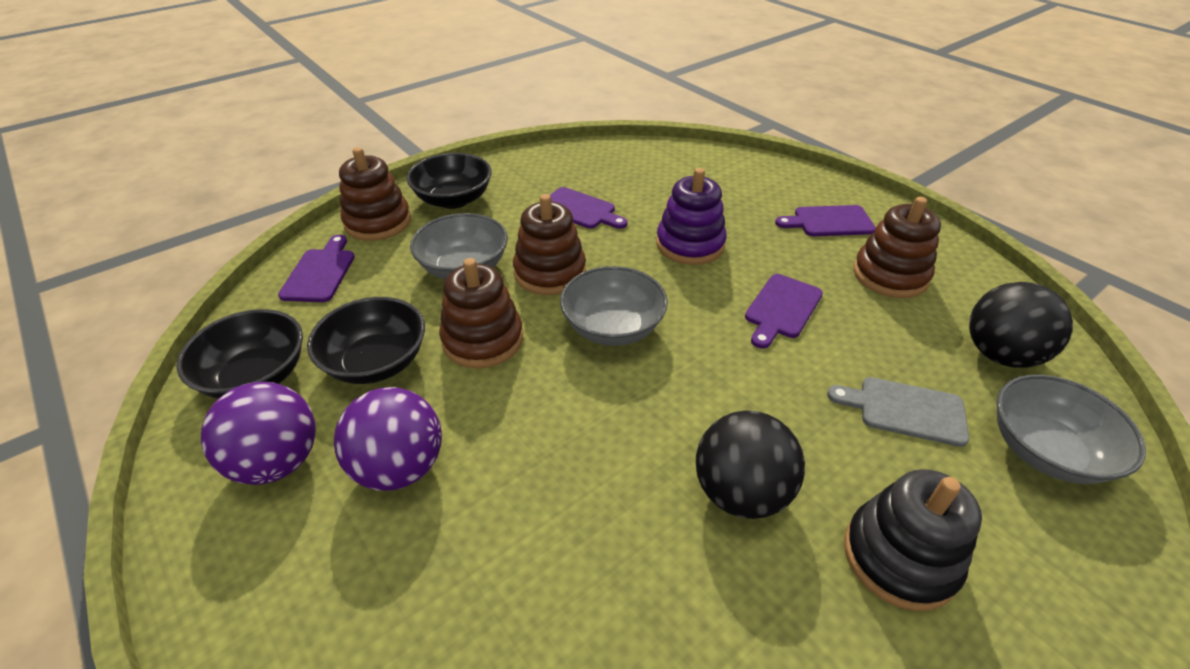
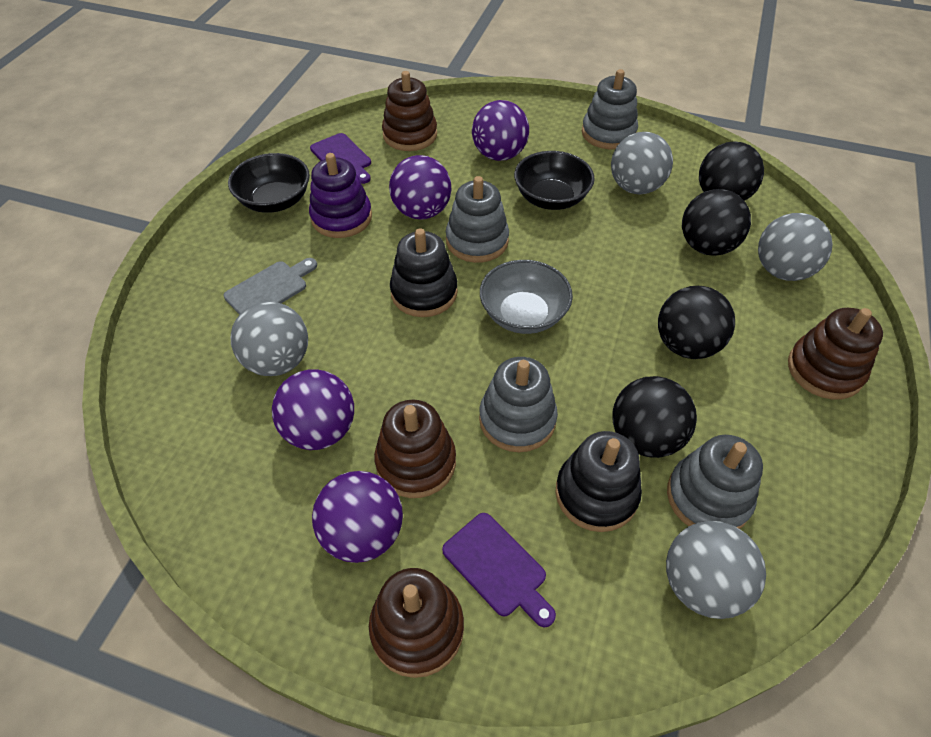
black ball: 2 -> 4
black bowl: 3 -> 2
black stacking toy: 1 -> 2
grey ball: 0 -> 4
grey bowl: 3 -> 1
grey stacking toy: 0 -> 4
purple ball: 2 -> 4
purple cutting board: 4 -> 2

